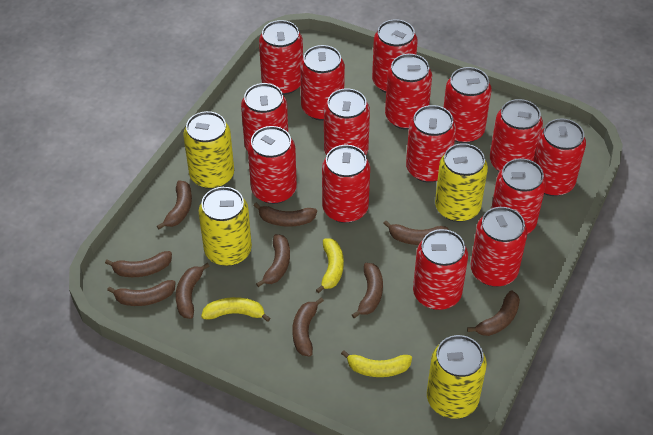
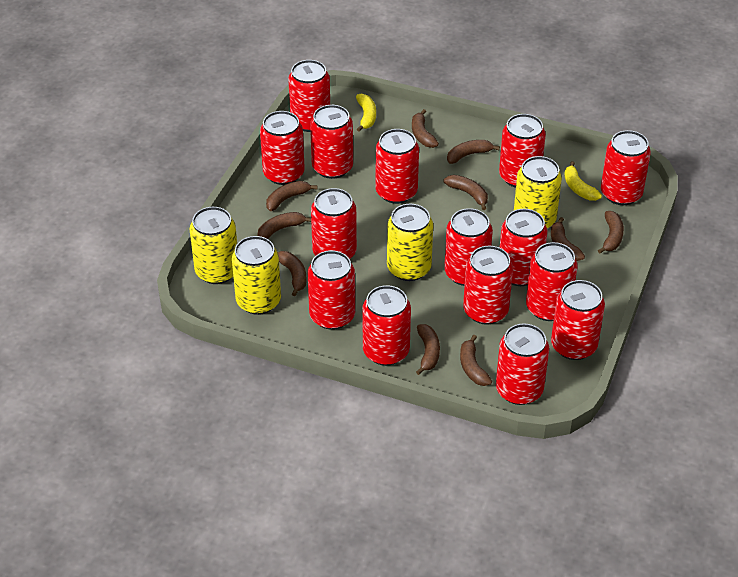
yellow banana: 3 -> 2

